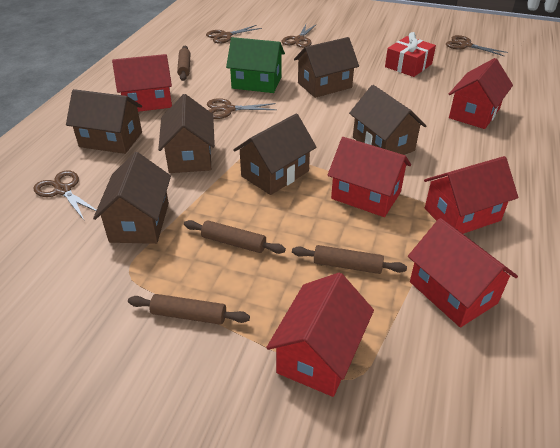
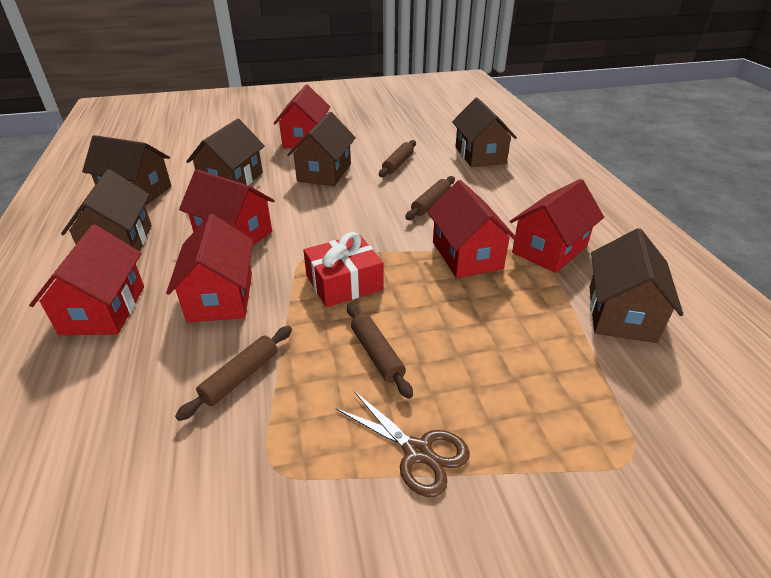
brown scissors: 5 -> 1
green house: 1 -> 0

